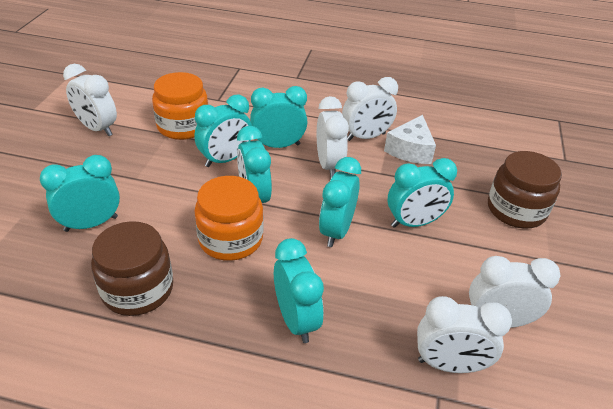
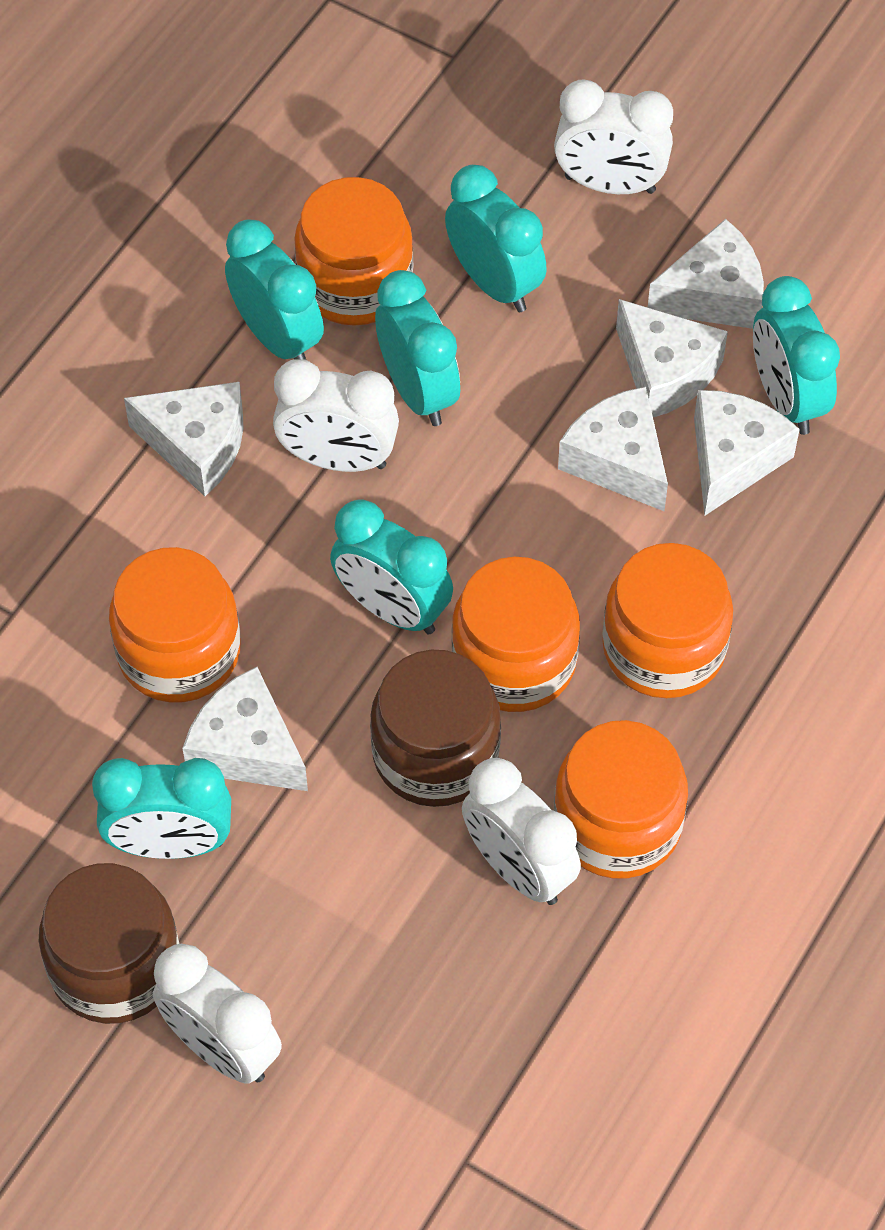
orange jar: 2 -> 5
turquoise clock: 7 -> 6
white cheese: 1 -> 6
white clock: 5 -> 4

